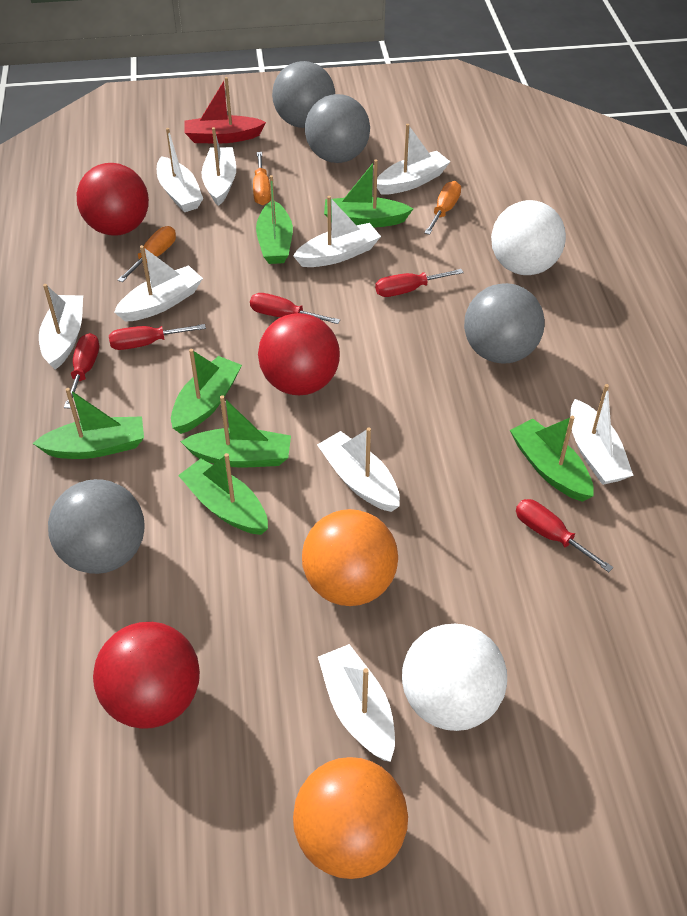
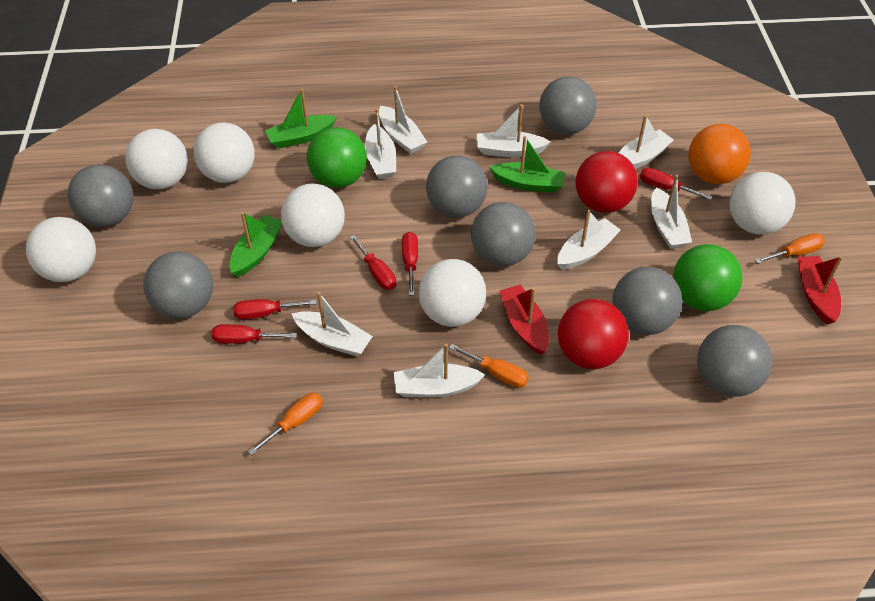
green ball: 0 -> 2
green boat: 7 -> 3
grey ball: 4 -> 7
orange ball: 2 -> 1
red ball: 3 -> 2
red boat: 1 -> 2
white ball: 2 -> 6
white boat: 9 -> 8

